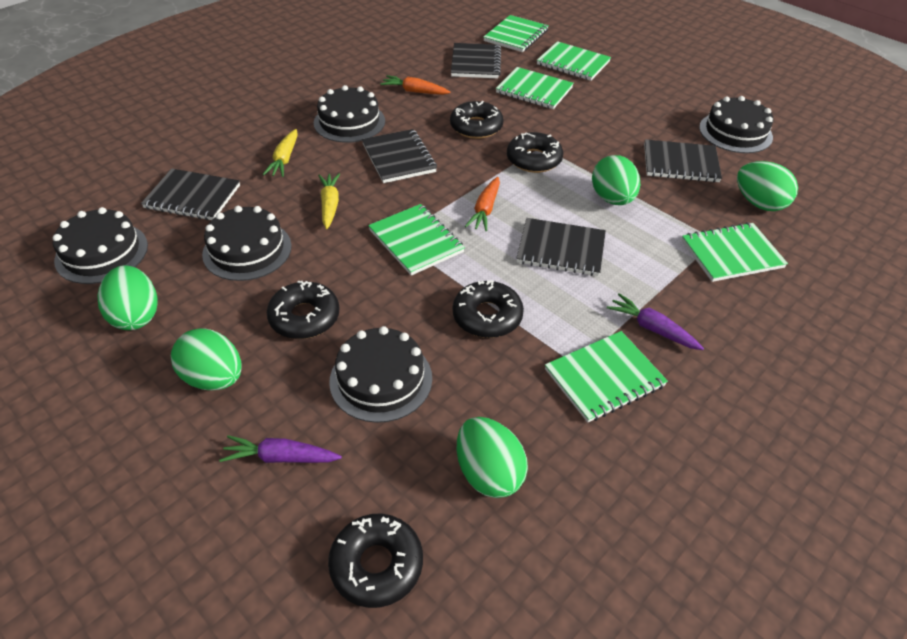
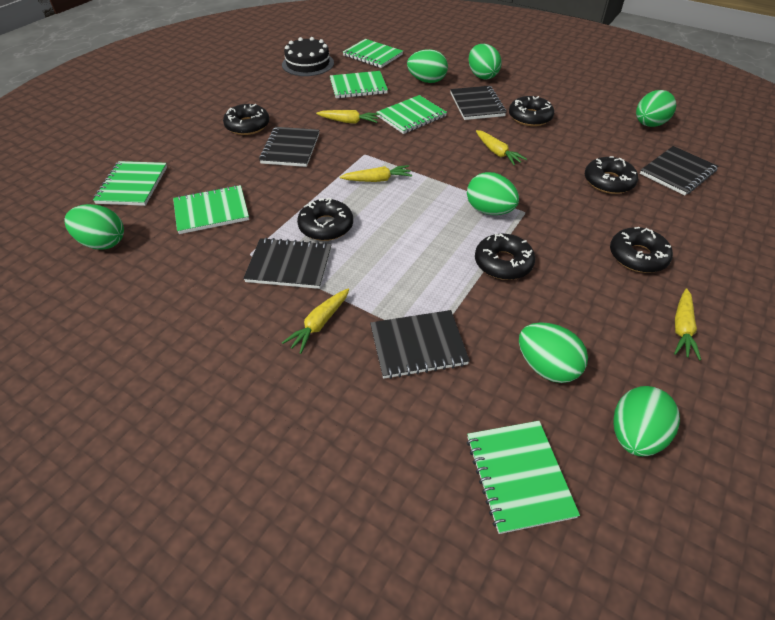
black cake: 5 -> 1
black donut: 5 -> 6
green egg: 5 -> 7
orange carrot: 2 -> 0
purple carrot: 2 -> 0
yellow carrot: 2 -> 5

